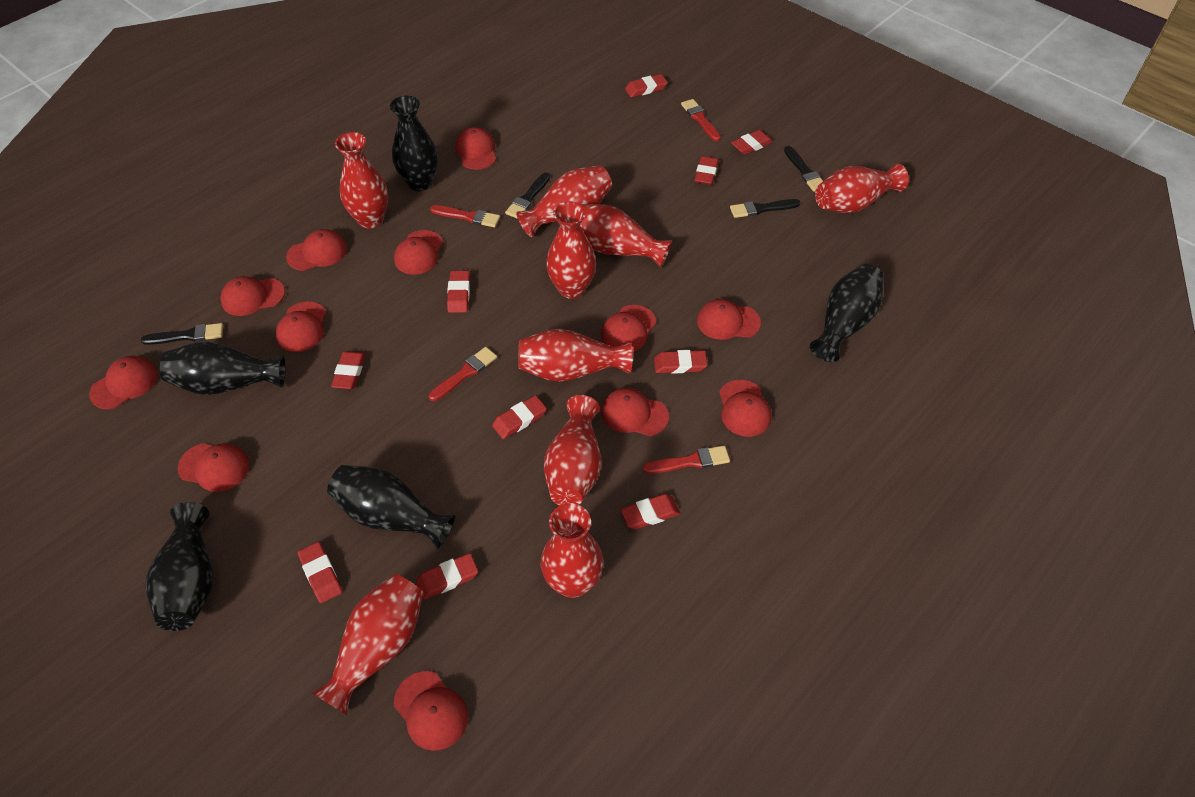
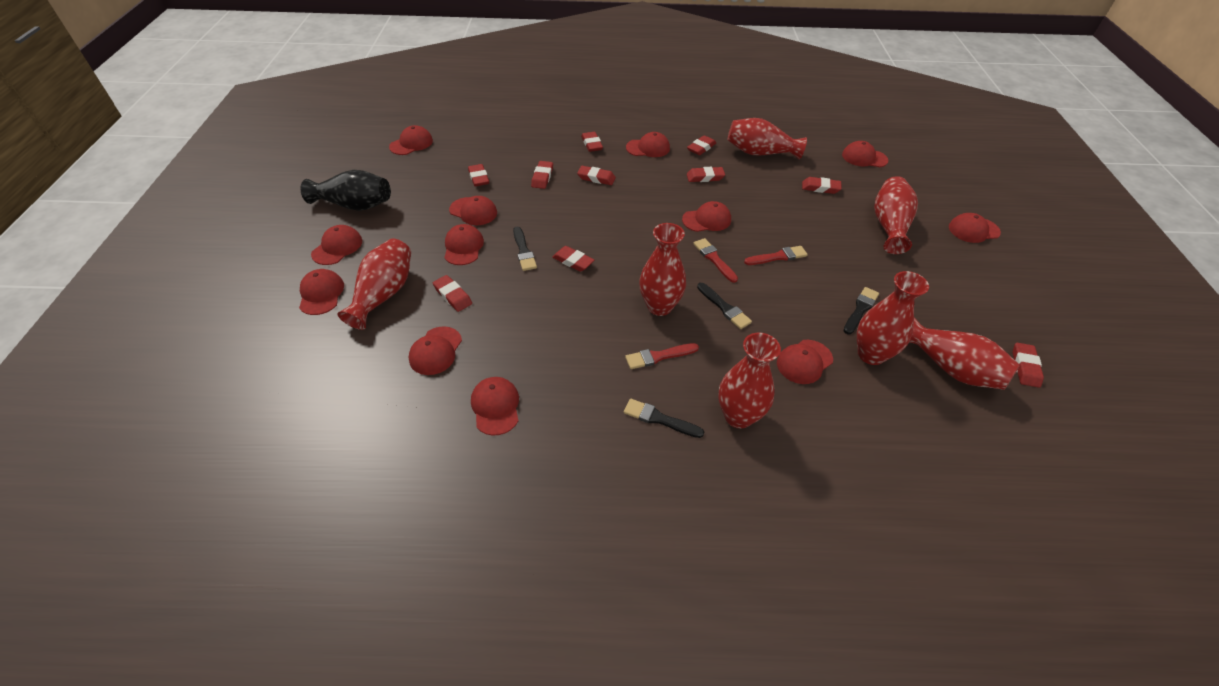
black vase: 5 -> 1
red brush: 4 -> 3
red vase: 9 -> 7

